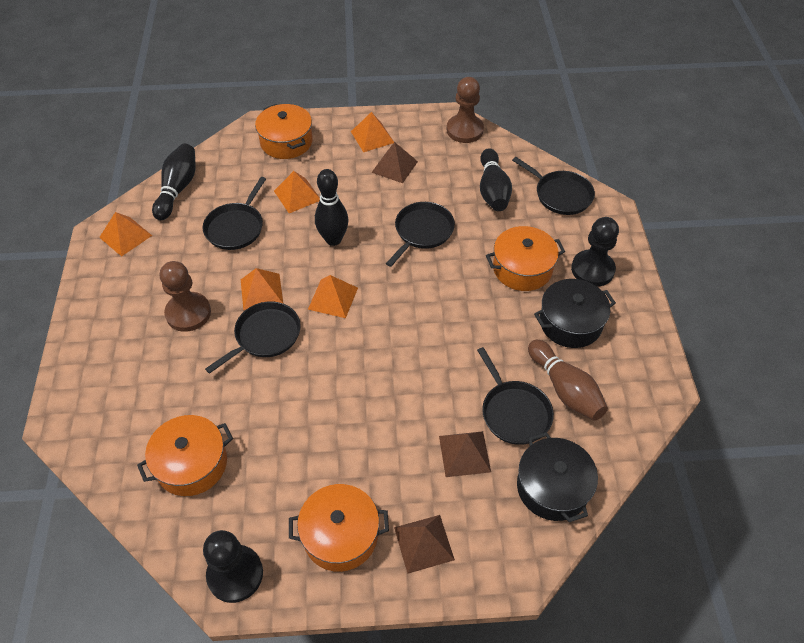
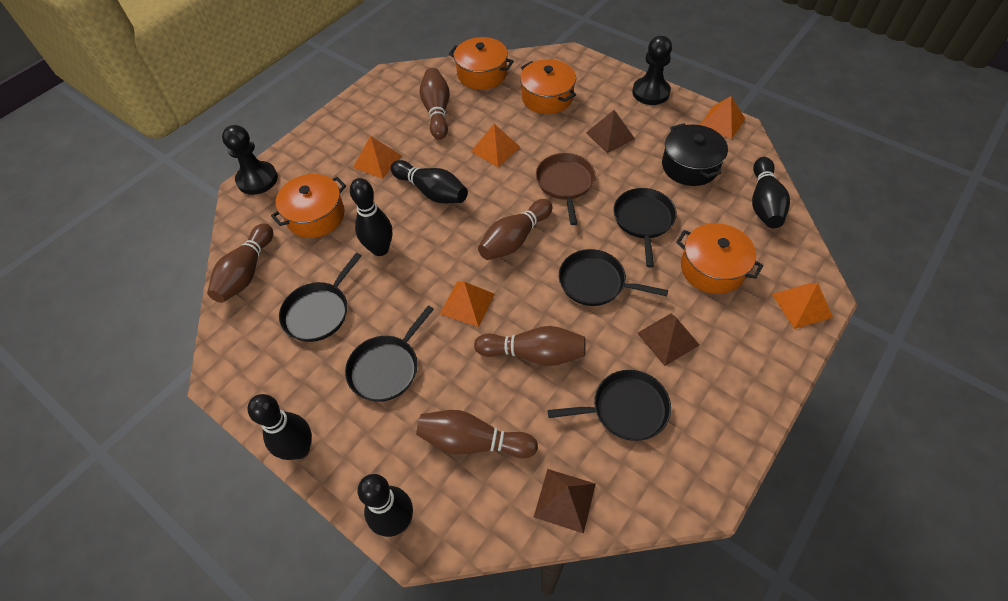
black bowling pin: 3 -> 5
black pot: 2 -> 1
brown bowling pin: 1 -> 5
brown pan: 0 -> 1
brown pawn: 2 -> 0

